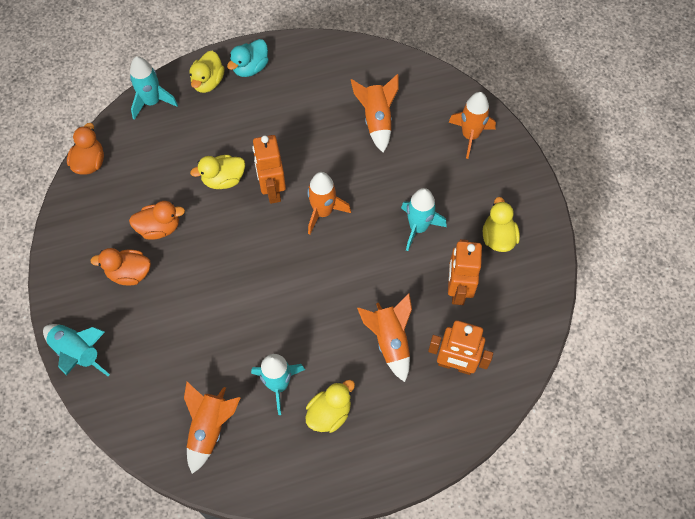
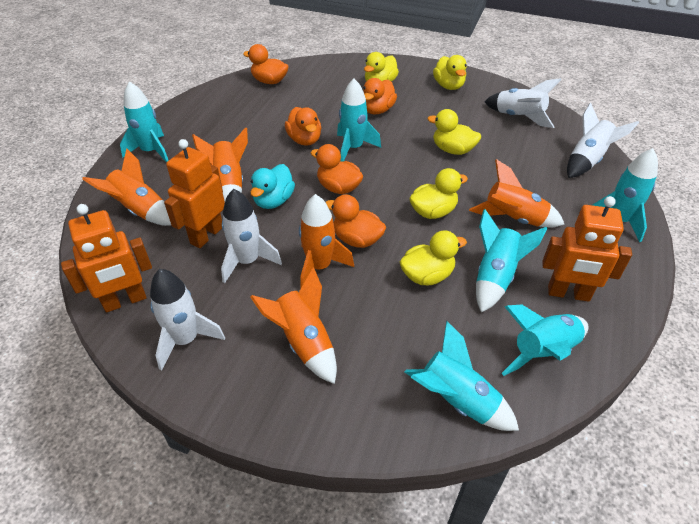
orange duck: 3 -> 5
turquoise rocket: 4 -> 6
white rocket: 0 -> 4
yellow duck: 4 -> 5

